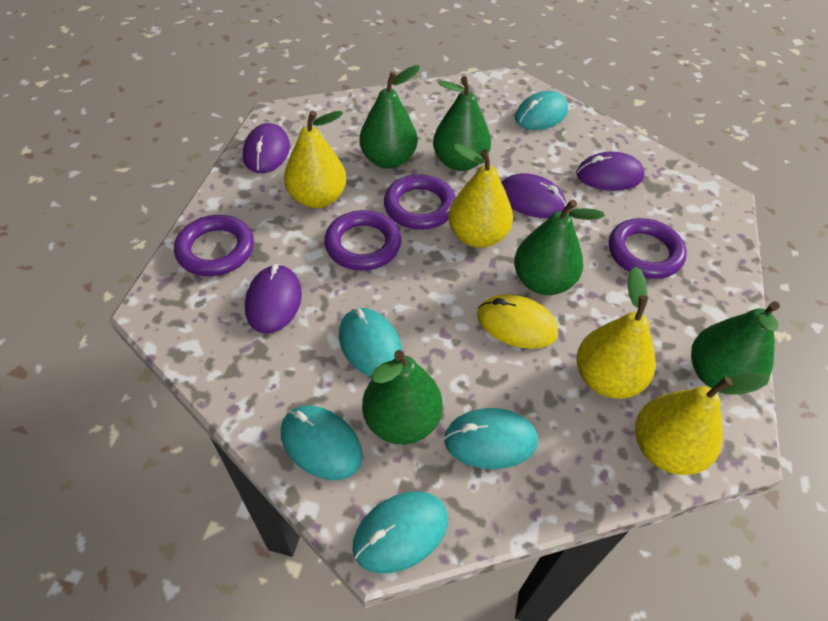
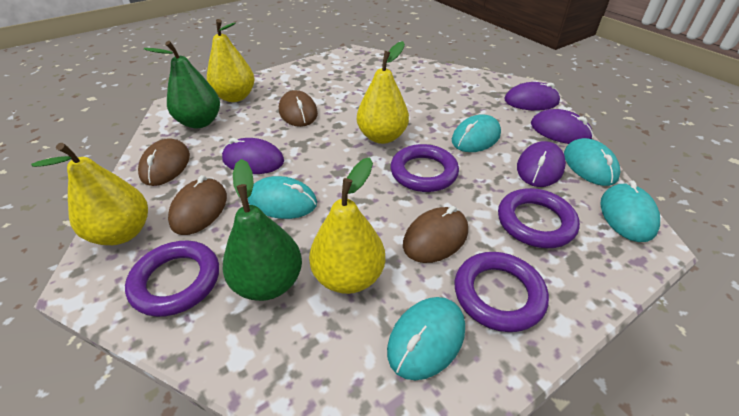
brown mouse: 0 -> 4
green pear: 5 -> 2
yellow mouse: 1 -> 0

